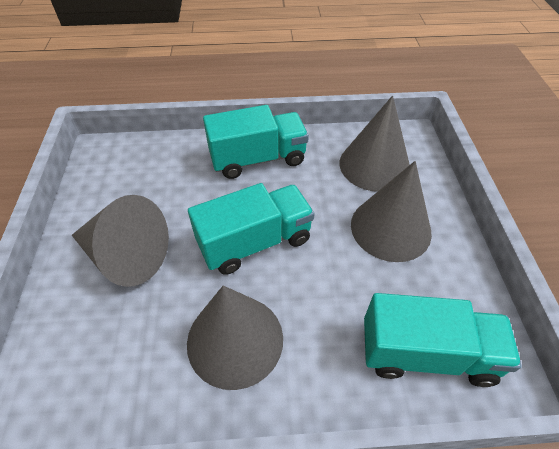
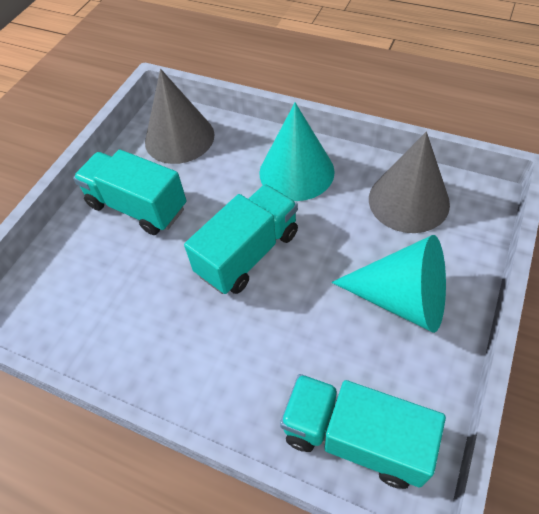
grey cone: 4 -> 2
turquoise cone: 0 -> 2

